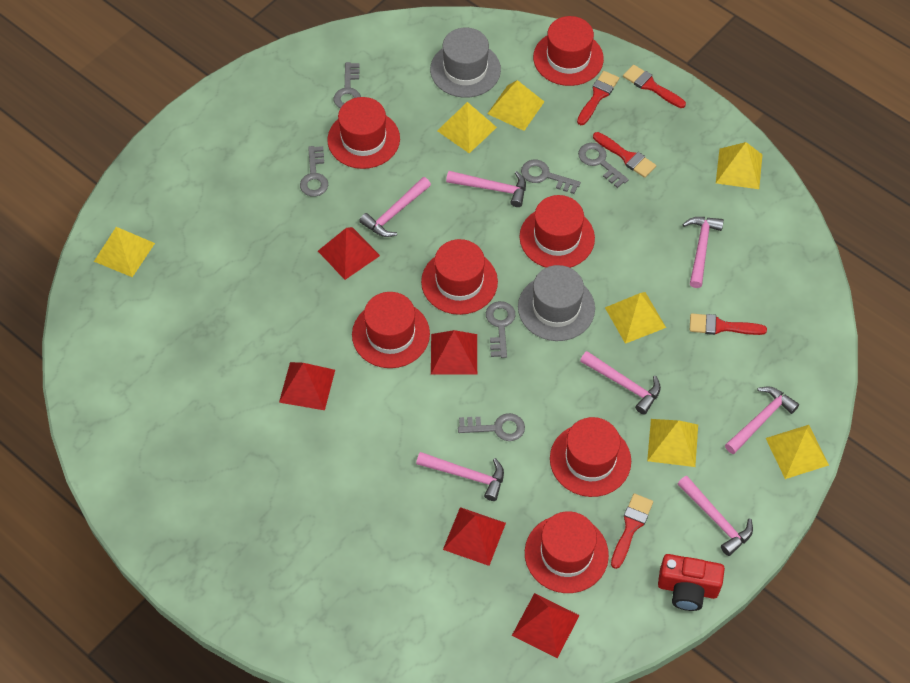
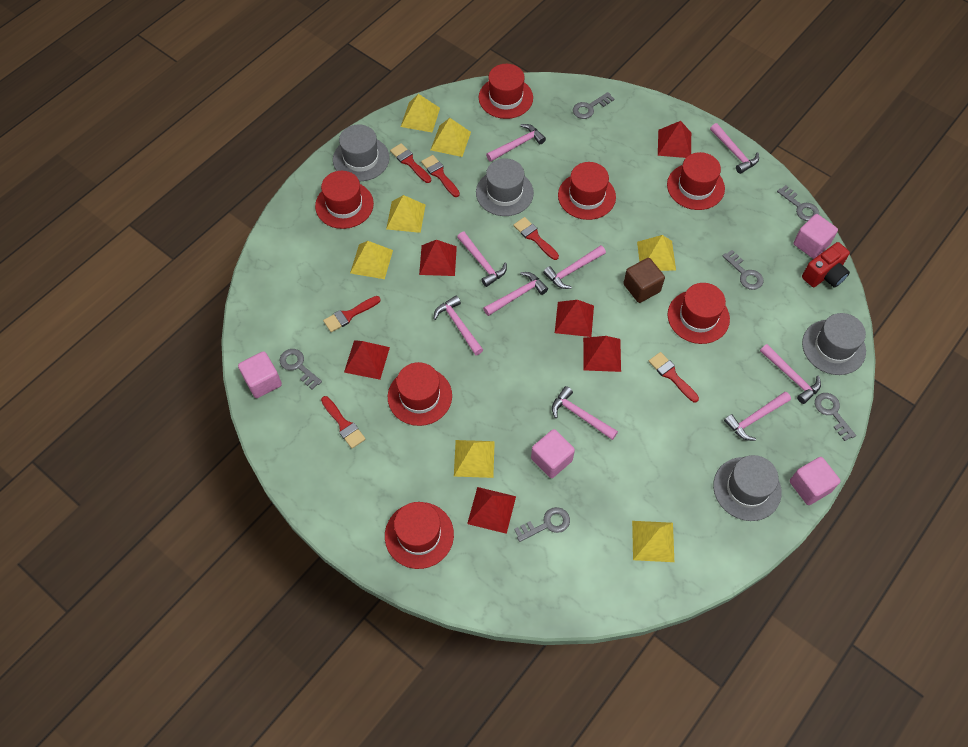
brown cube: 0 -> 1
grey hat: 2 -> 4
pink cube: 0 -> 4
pink hammer: 7 -> 9
red brush: 5 -> 6
red pyramid: 5 -> 6

